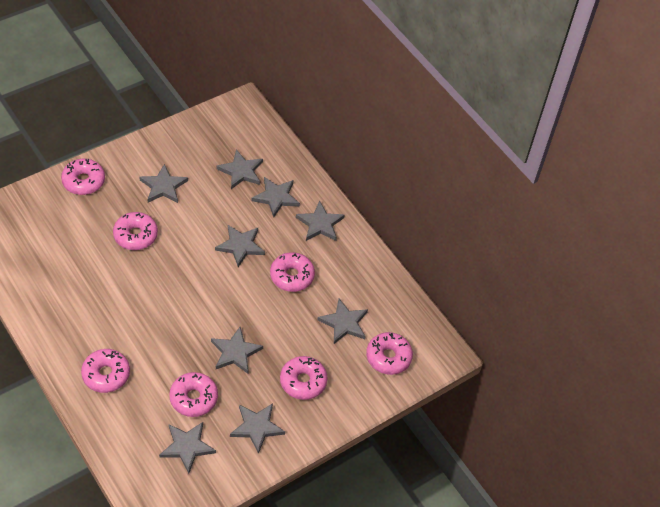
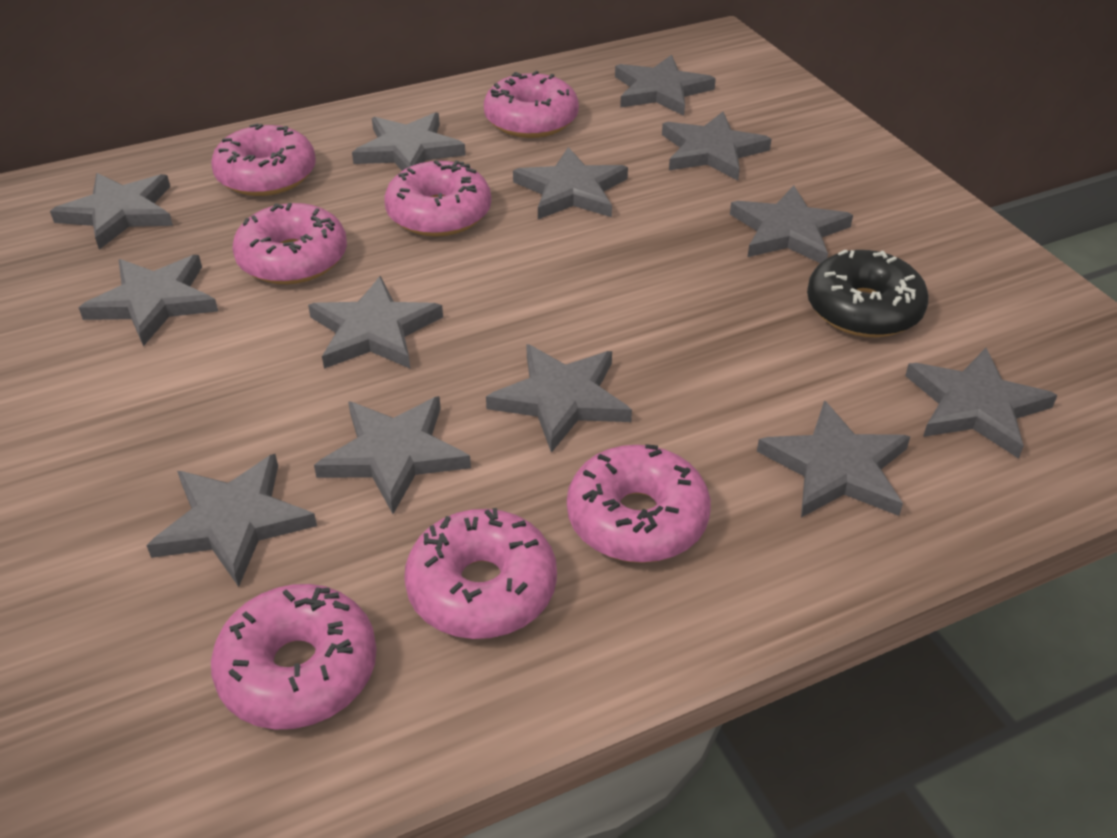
black donut: 0 -> 1
grey star: 9 -> 13

